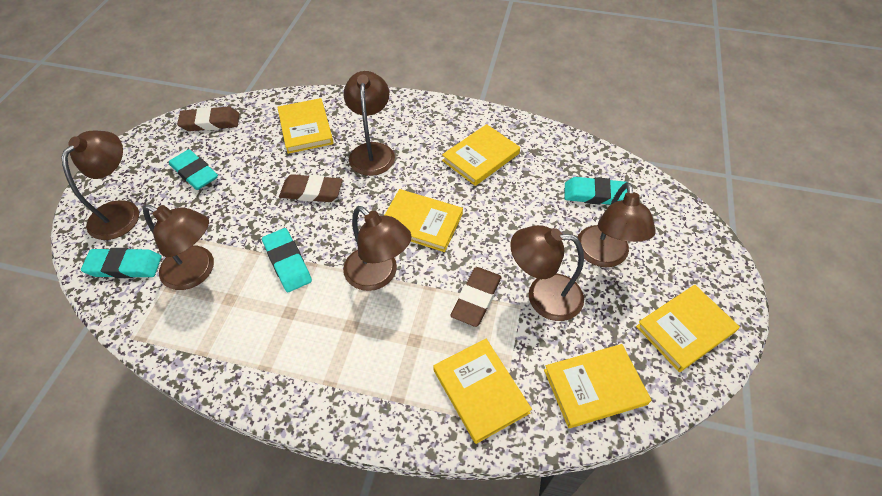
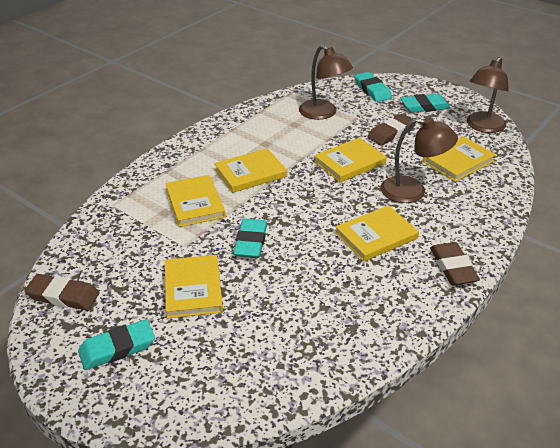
brown lamp: 6 -> 3

